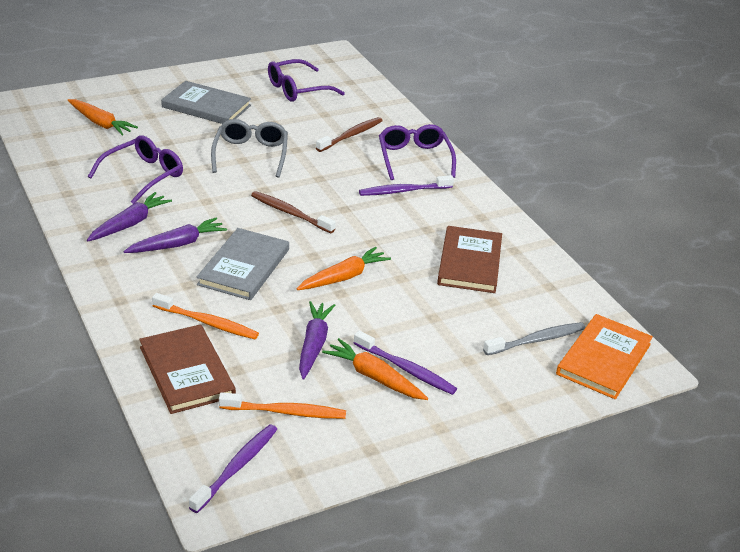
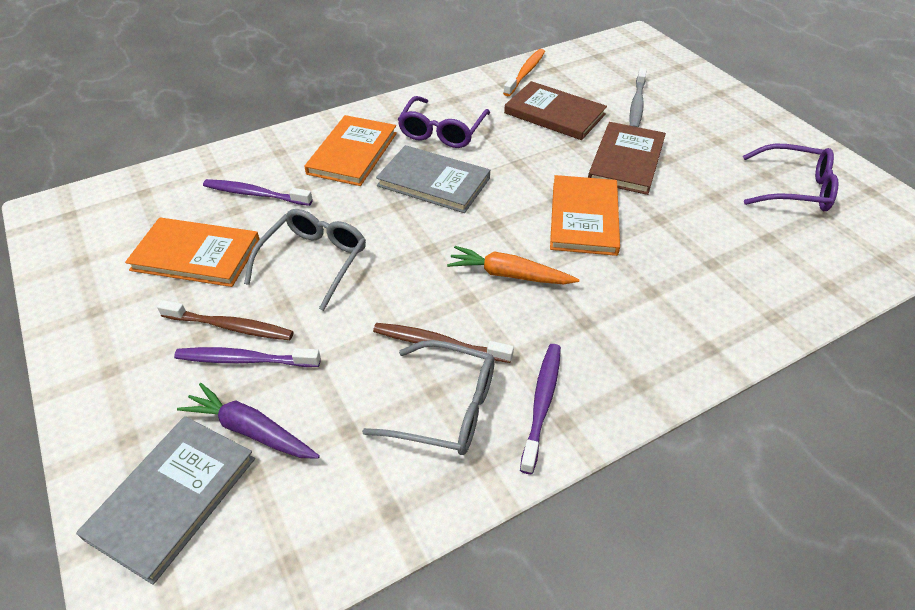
grey glasses: 1 -> 2
orange book: 1 -> 3
orange carrot: 3 -> 1
orange toothbrush: 2 -> 1
purple carrot: 3 -> 1
purple glasses: 3 -> 2

